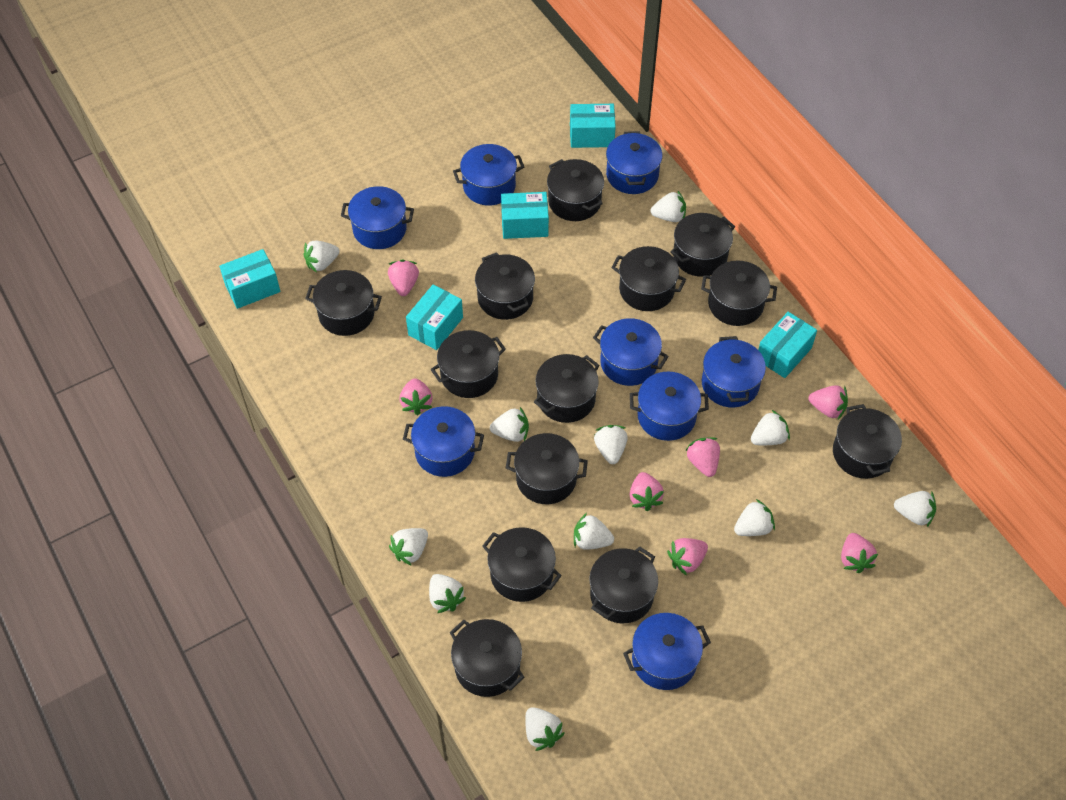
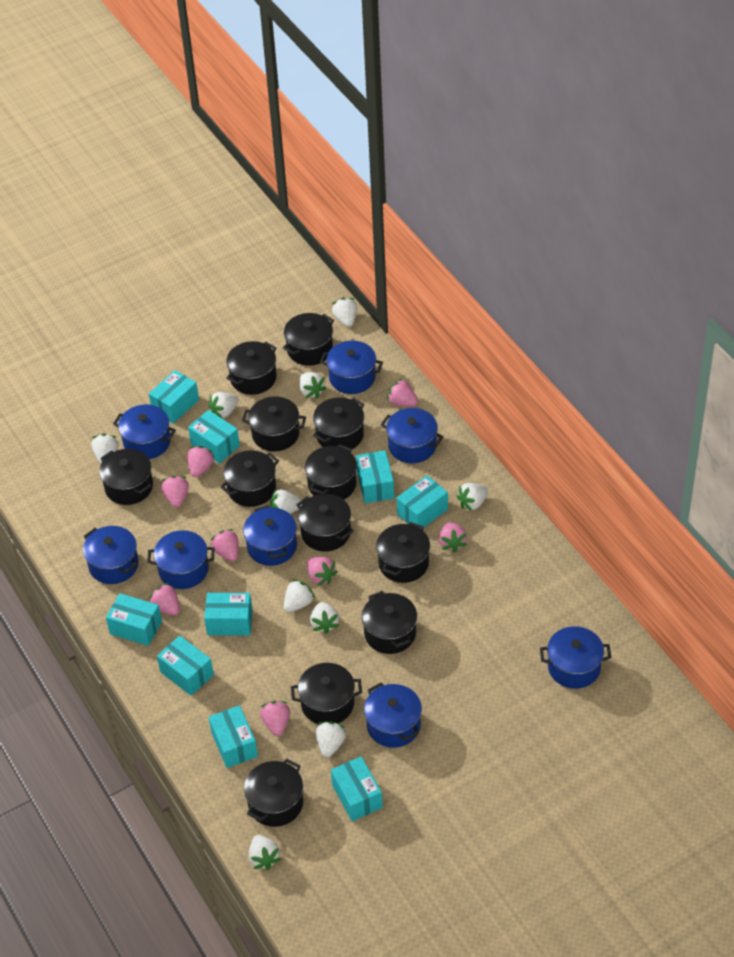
black pot: 13 -> 12
pink strawberry: 7 -> 8
turquoise box: 5 -> 9
white strawberry: 11 -> 10

